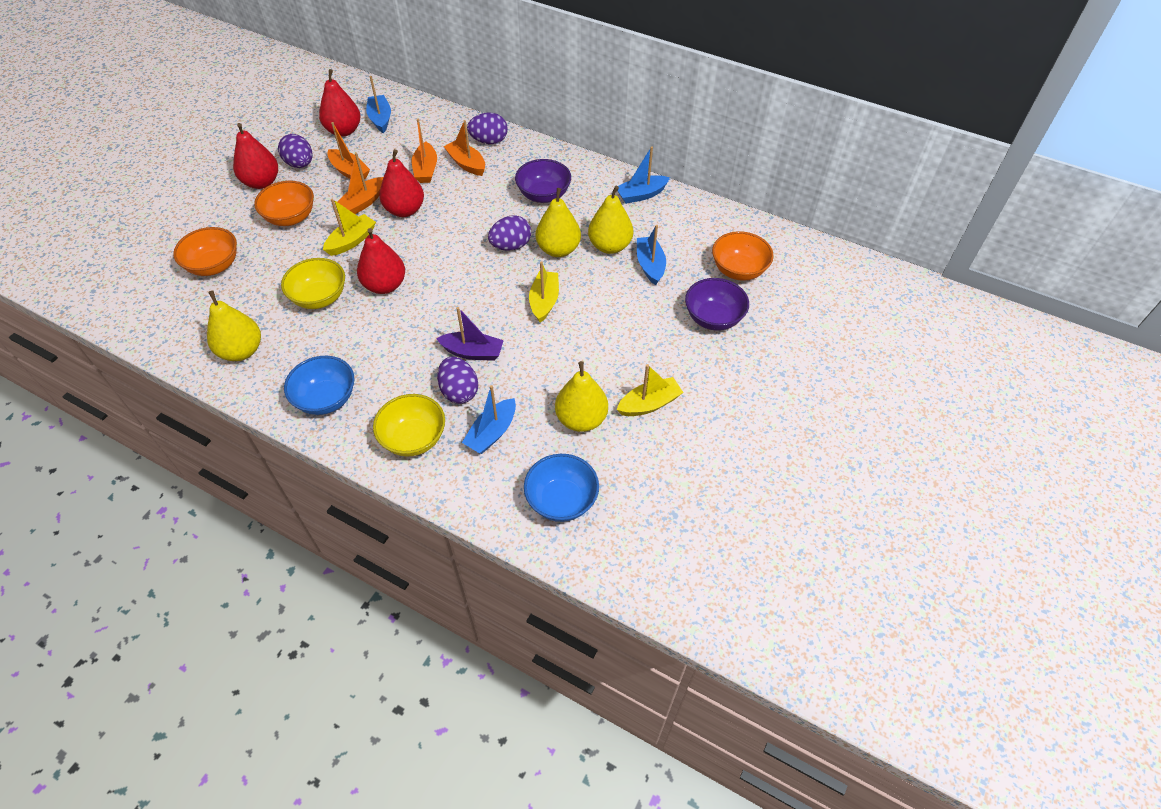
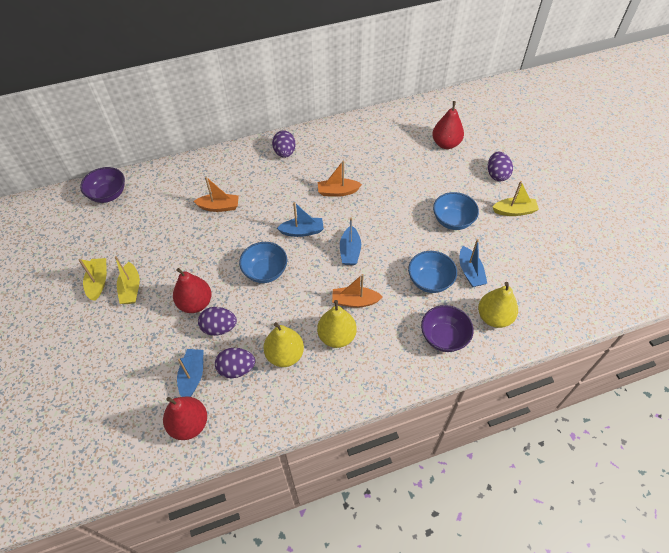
blue bowl: 2 -> 3
orange boat: 4 -> 3
orange bowl: 3 -> 0
purple boat: 1 -> 0
red pear: 4 -> 3
yellow bowl: 2 -> 0
yellow pear: 4 -> 3

